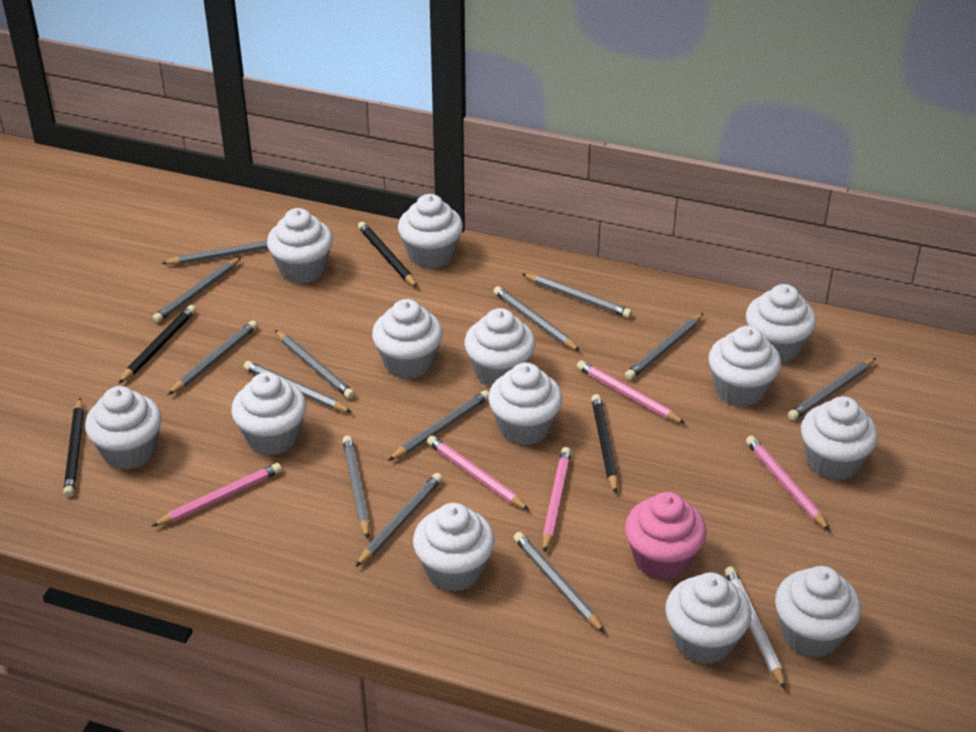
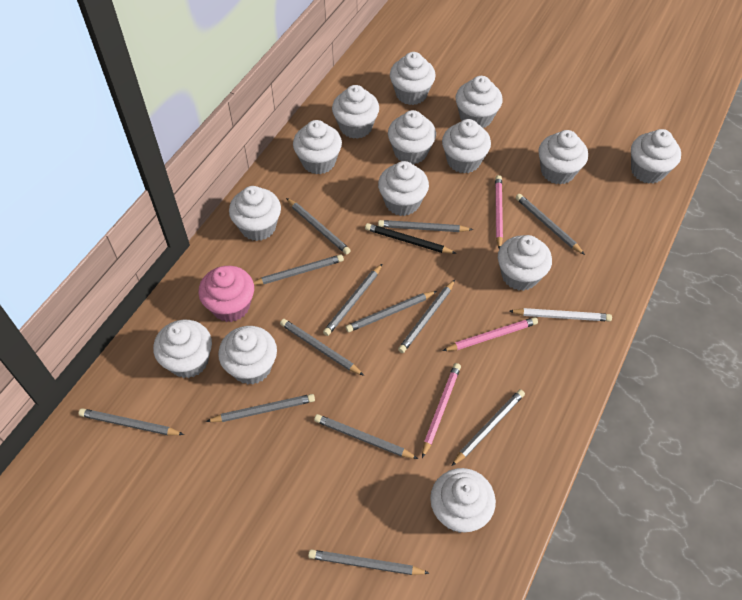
black pencil: 4 -> 1
pink pencil: 5 -> 3
white cupcake: 13 -> 14

